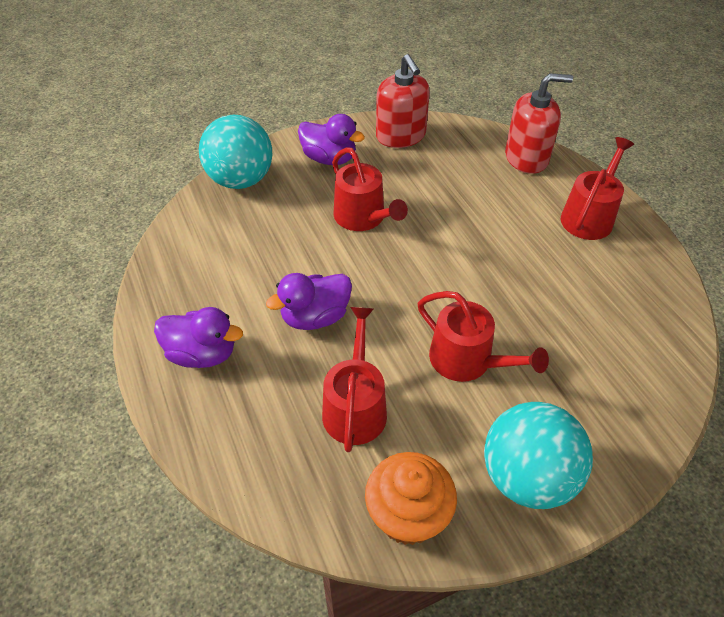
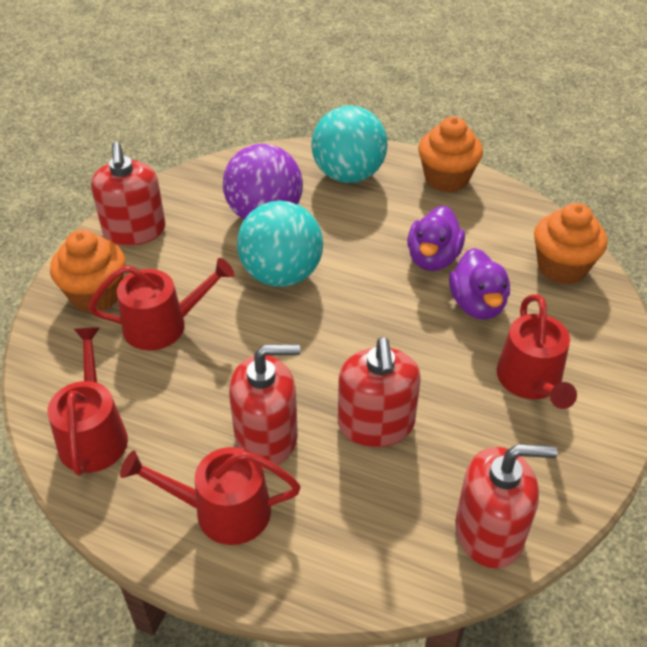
orange cupcake: 1 -> 3
purple ball: 0 -> 1
purple duck: 3 -> 2
red soap dispenser: 2 -> 4

